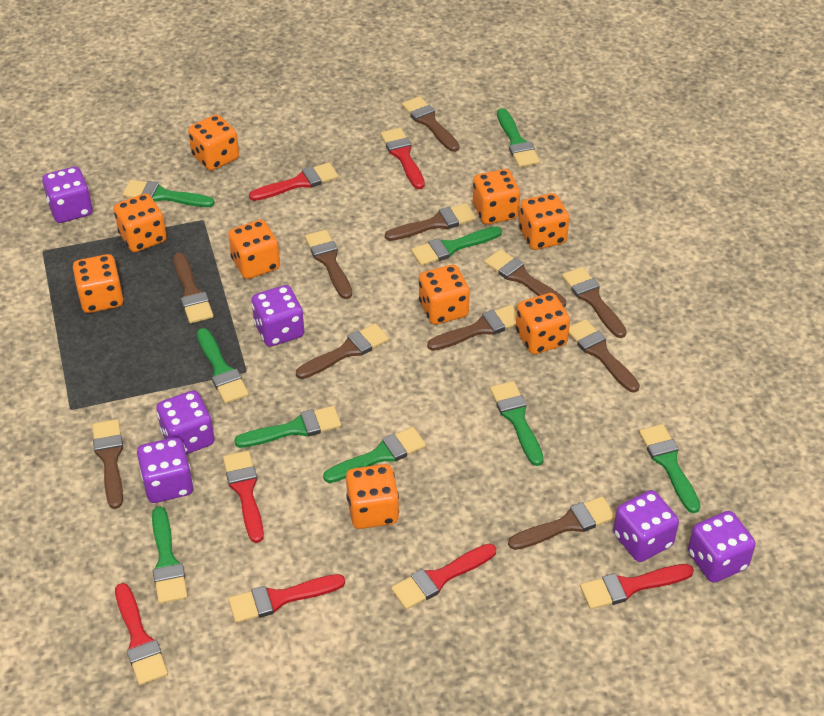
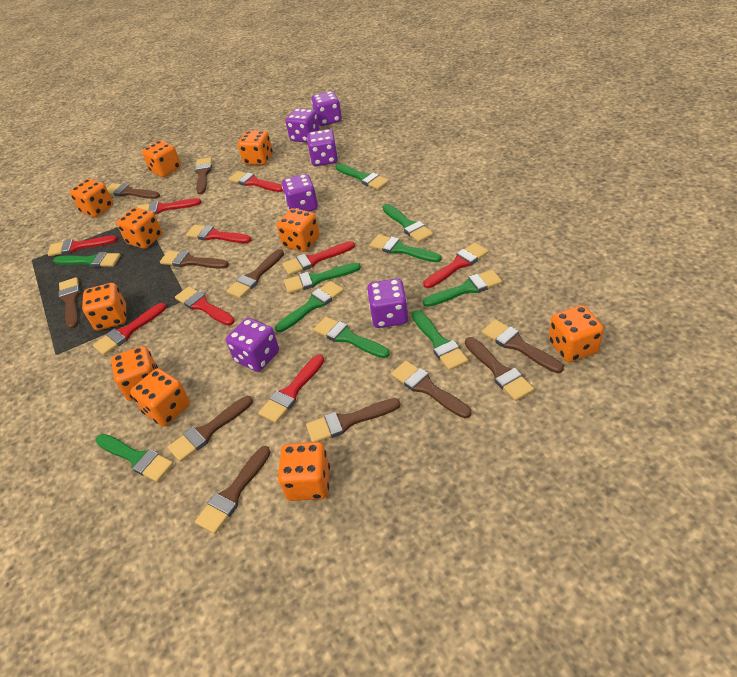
green brush: 9 -> 10
orange dice: 9 -> 10
red brush: 7 -> 9

